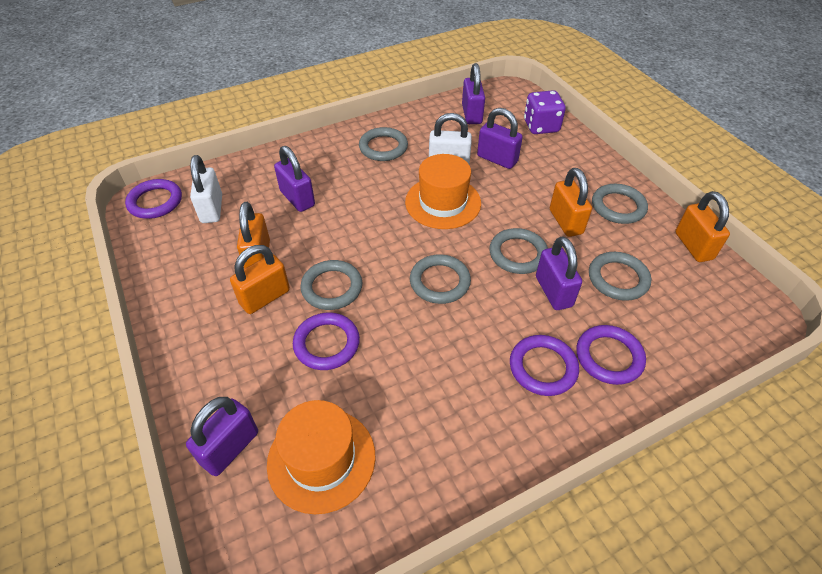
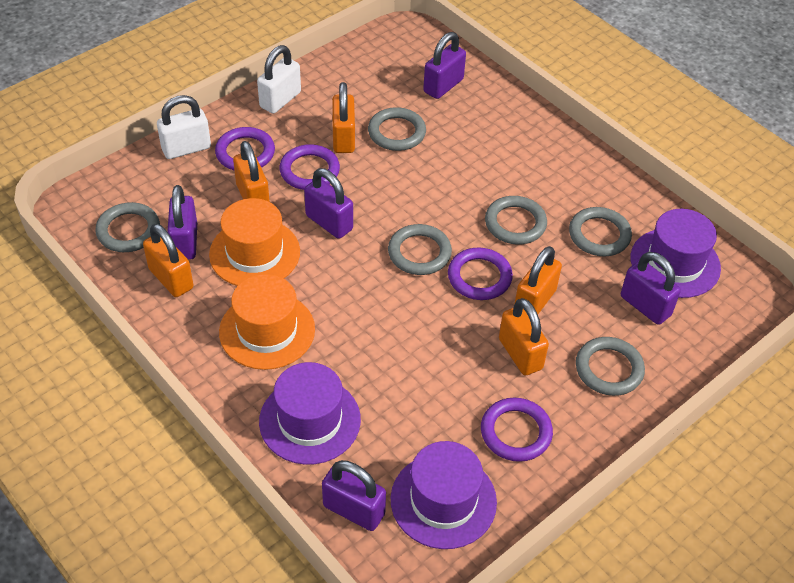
orange padlock: 4 -> 5
purple dice: 1 -> 0
purple hat: 0 -> 3

